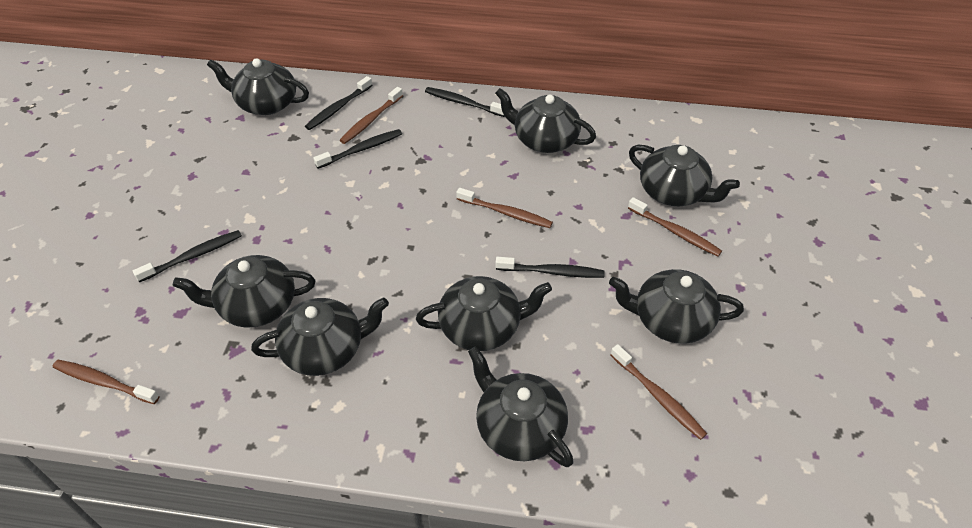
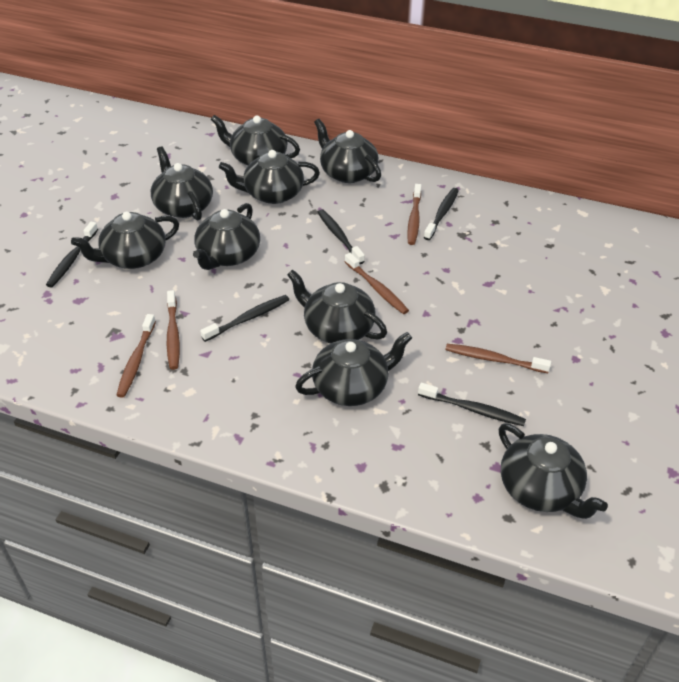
black teapot: 8 -> 9

